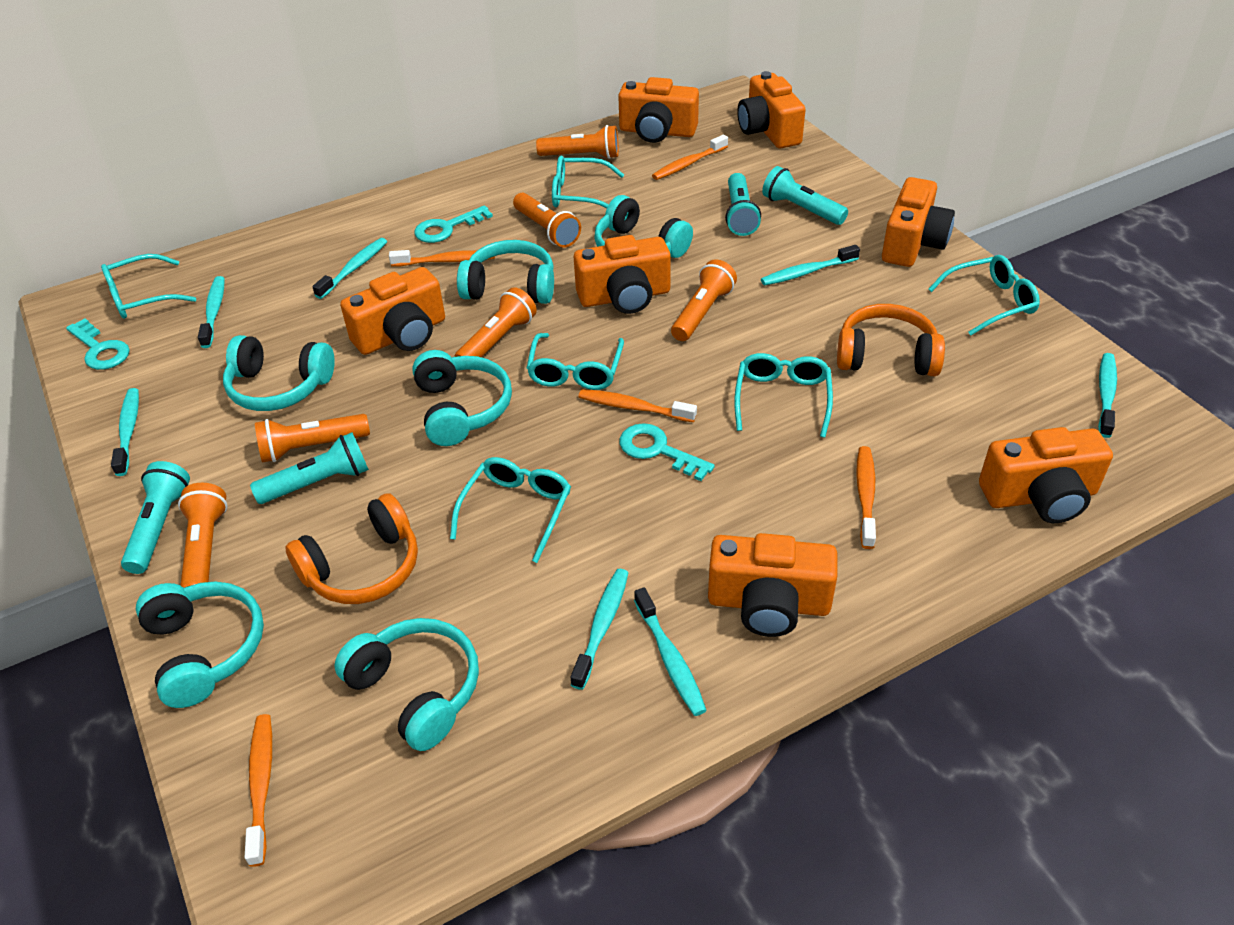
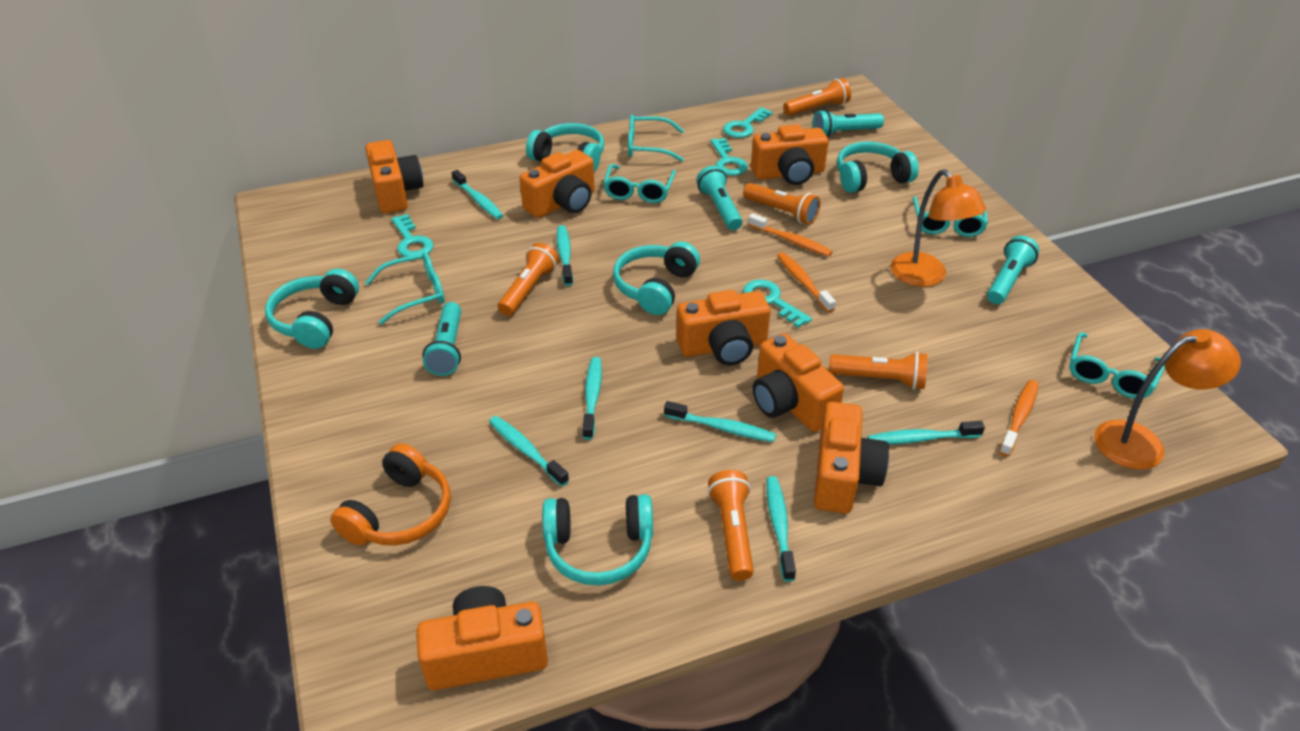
orange flashlight: 6 -> 5
orange headphones: 2 -> 1
orange lamp: 0 -> 2
orange toothbrush: 5 -> 3
turquoise glasses: 6 -> 5
turquoise headphones: 6 -> 5
turquoise key: 3 -> 4

